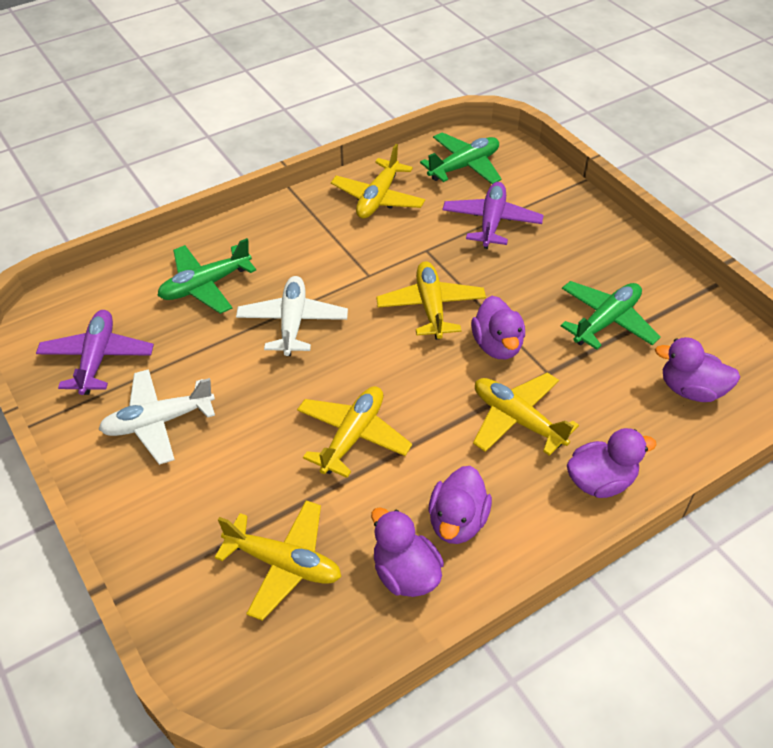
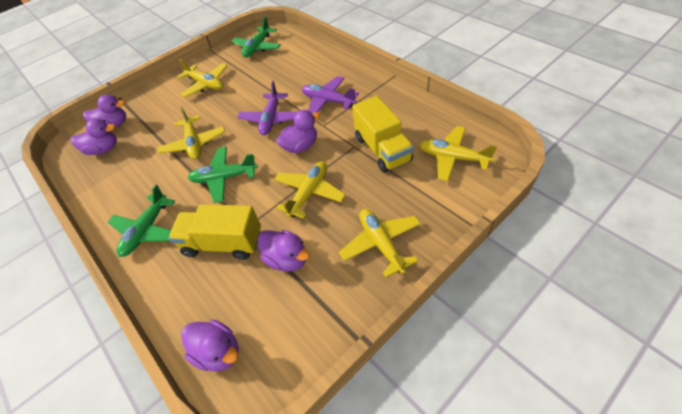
white plane: 2 -> 0
yellow truck: 0 -> 2

